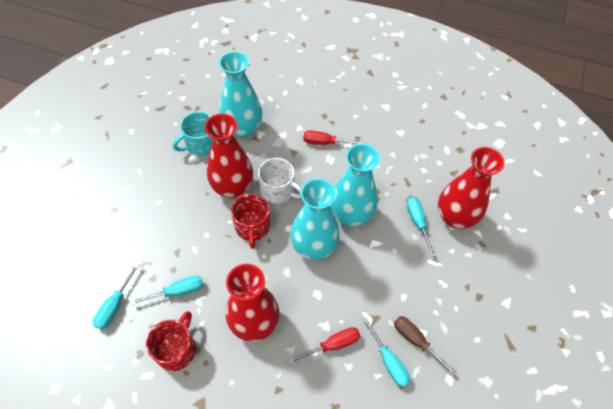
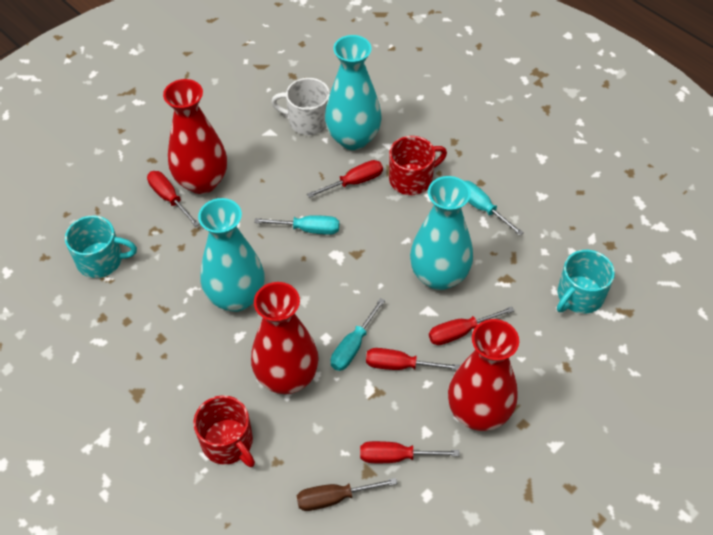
red screwdriver: 2 -> 5
turquoise mug: 1 -> 2
turquoise screwdriver: 4 -> 3

